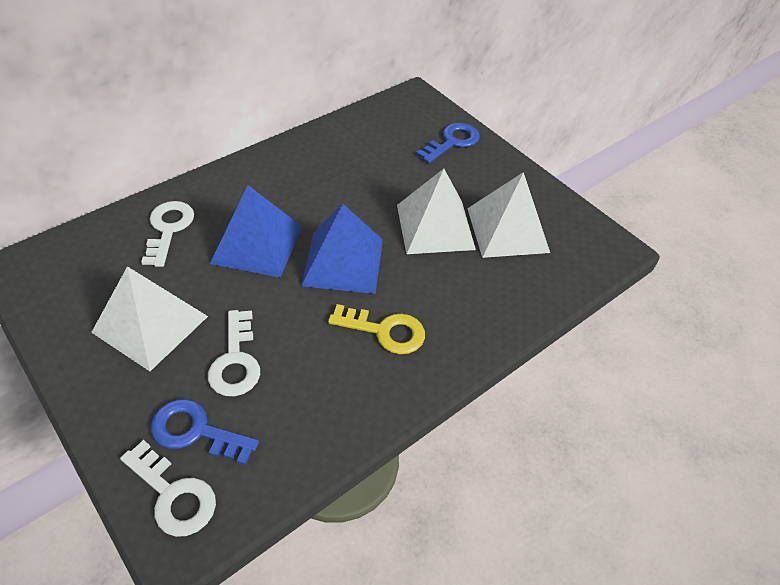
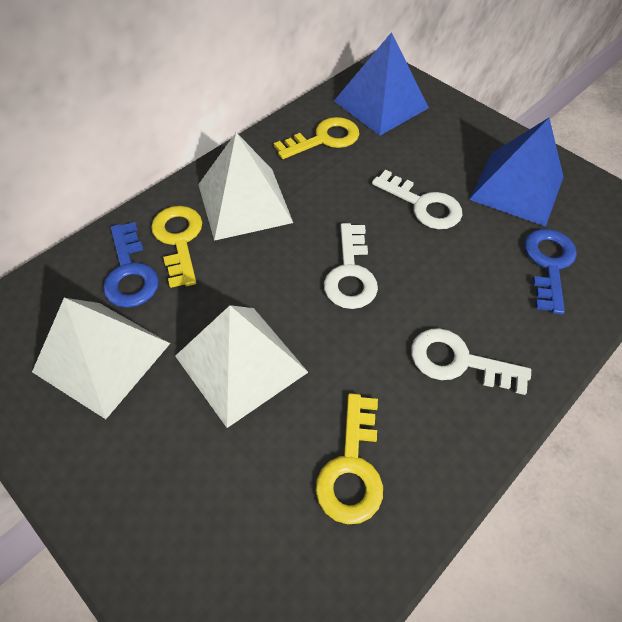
yellow key: 1 -> 3

